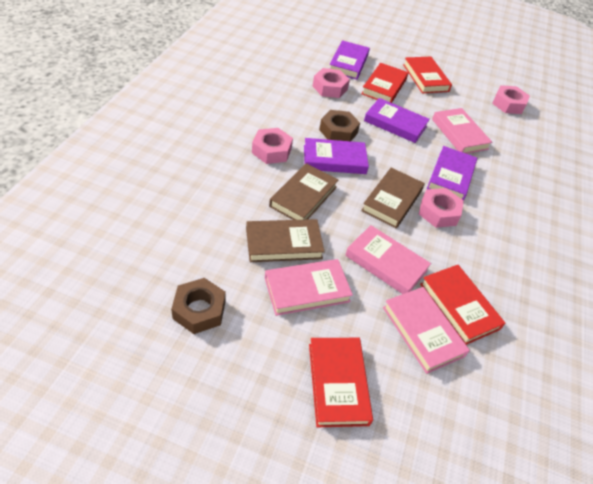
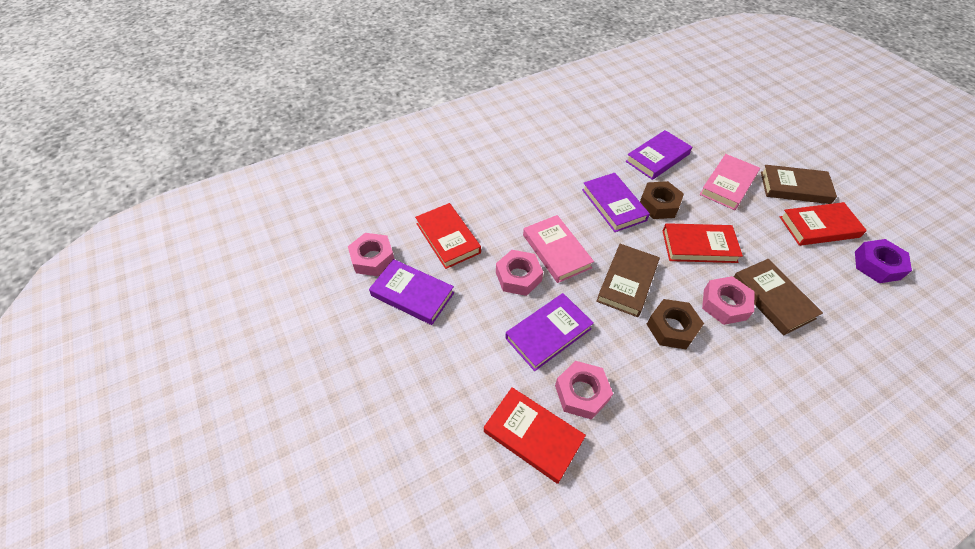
pink book: 4 -> 2
purple nut: 0 -> 1

